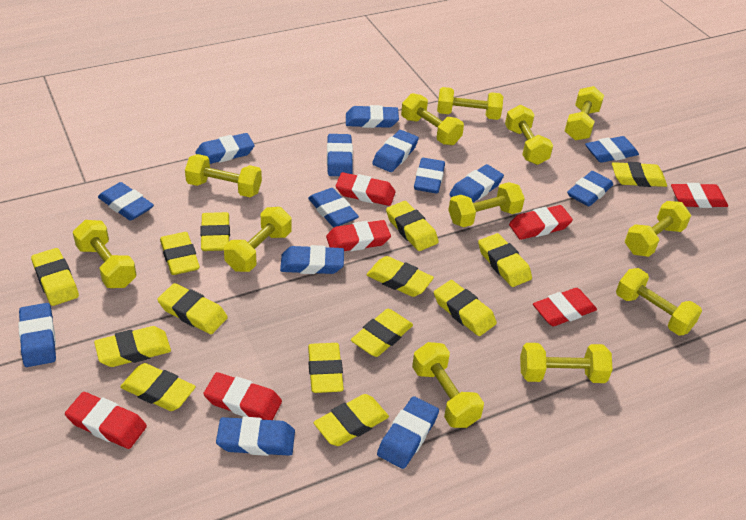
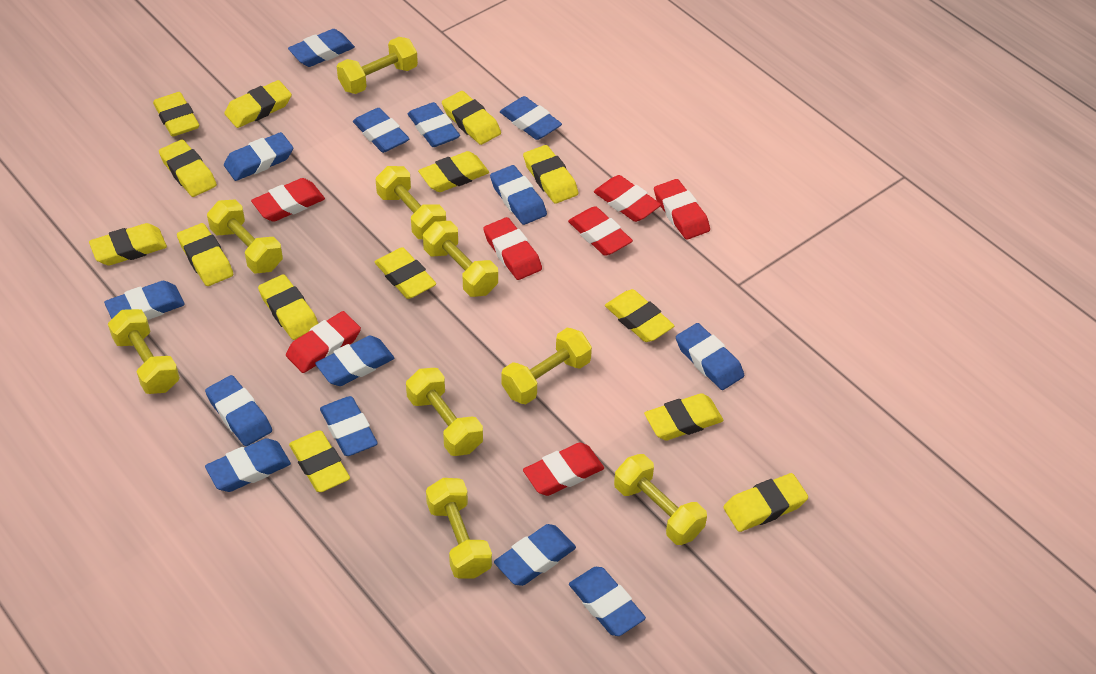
yellow dumbbell: 12 -> 9

